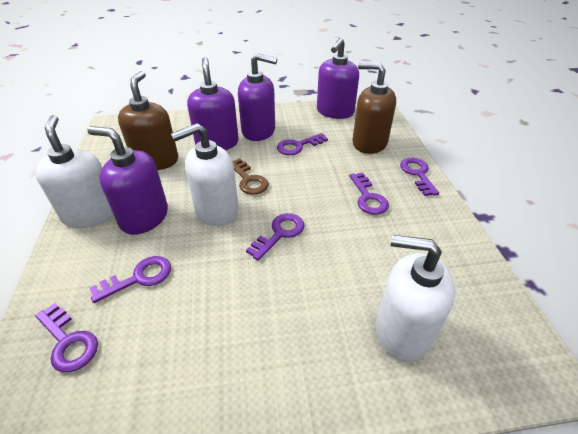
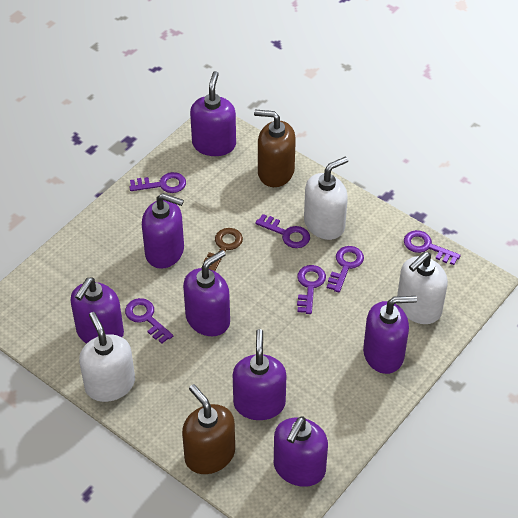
purple soap dispenser: 4 -> 7

